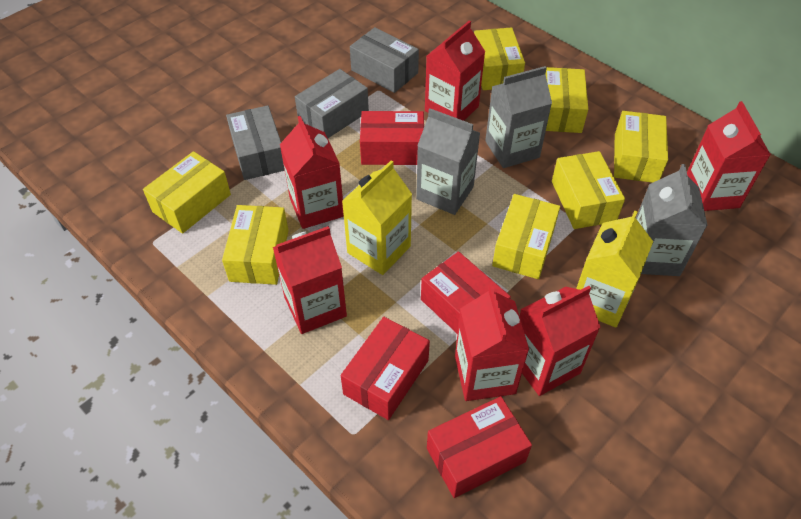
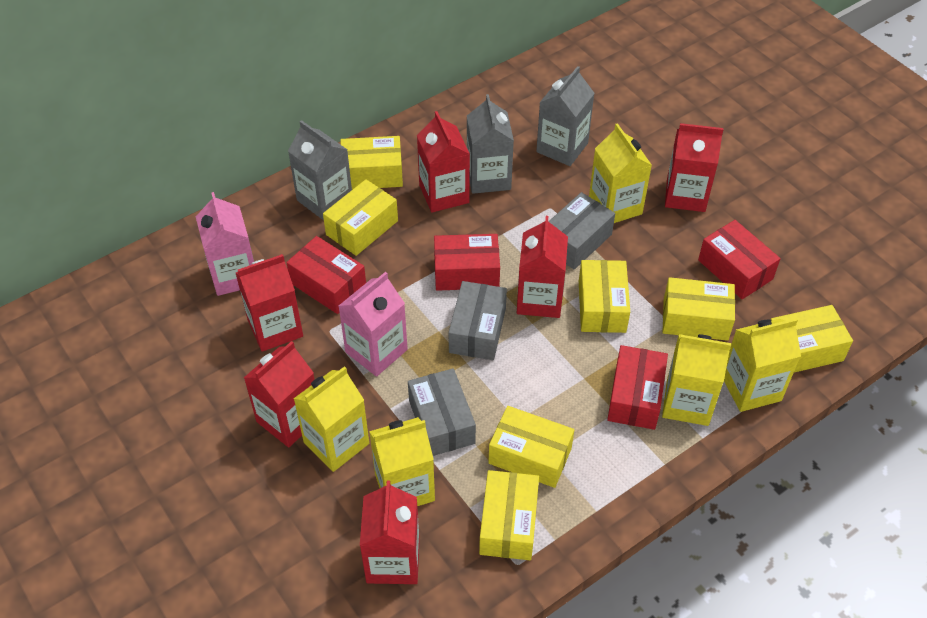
pink carton: 0 -> 2
yellow carton: 2 -> 5

